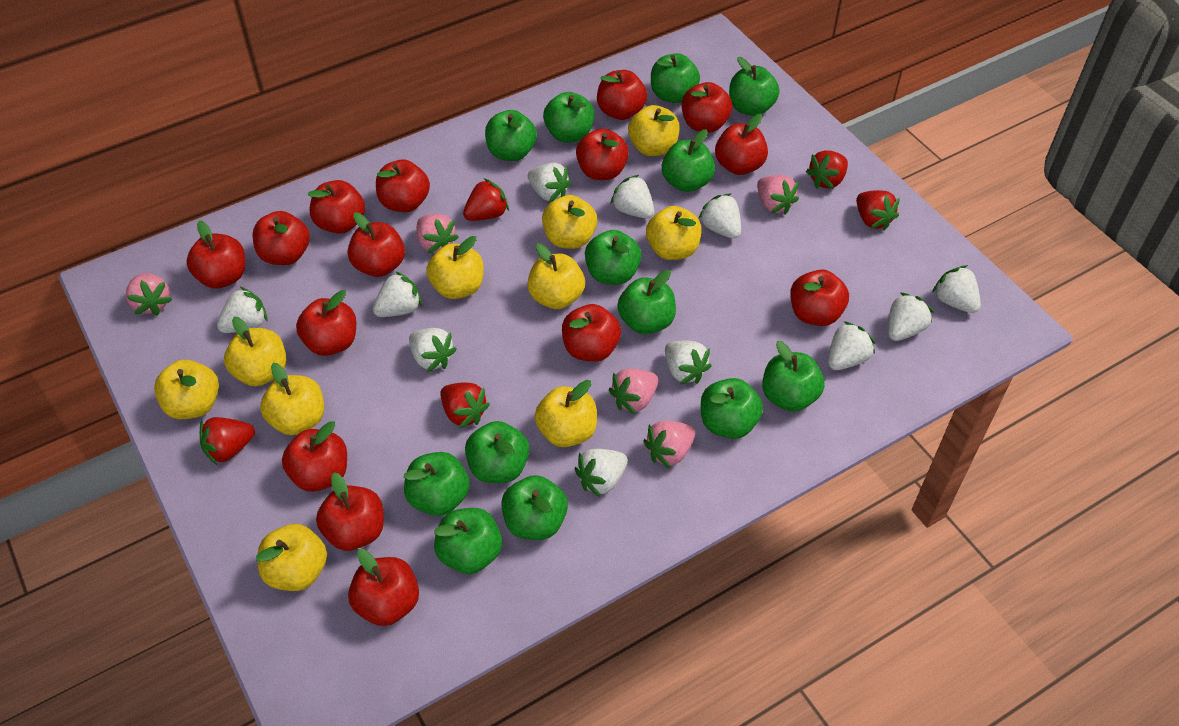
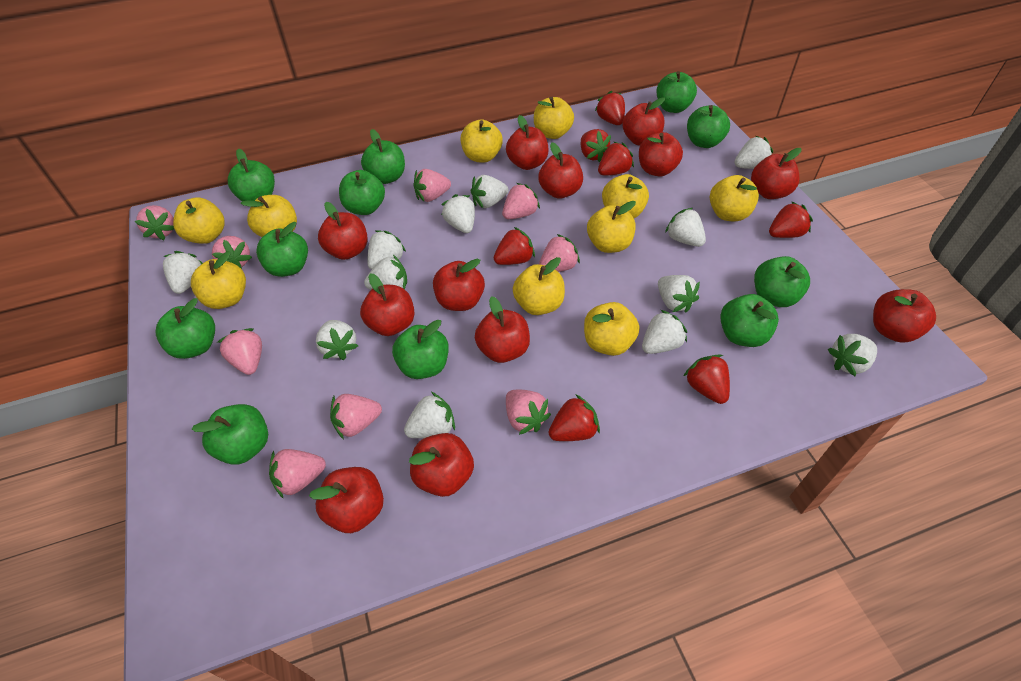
green apple: 13 -> 11
pink strawberry: 5 -> 9
red apple: 15 -> 12
red strawberry: 5 -> 7
white strawberry: 11 -> 12

